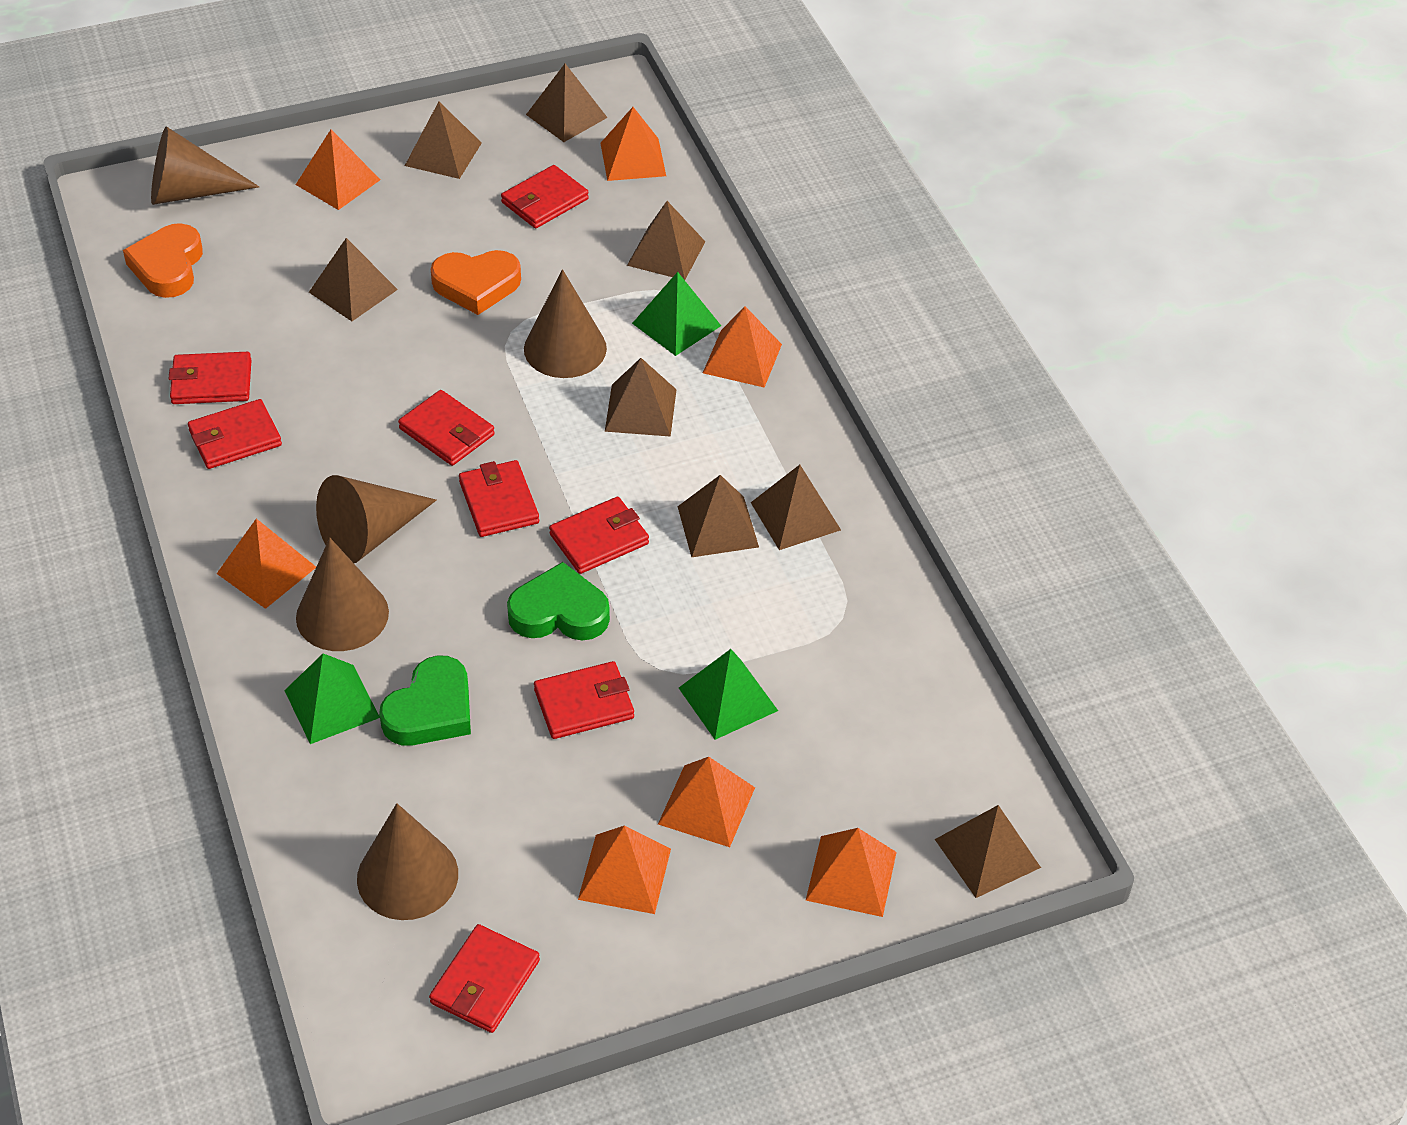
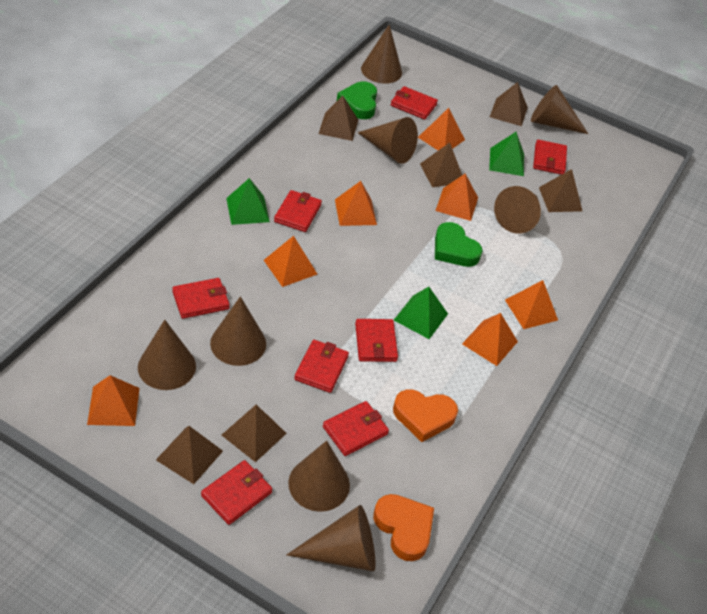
brown cone: 5 -> 8
brown pyramid: 8 -> 6

